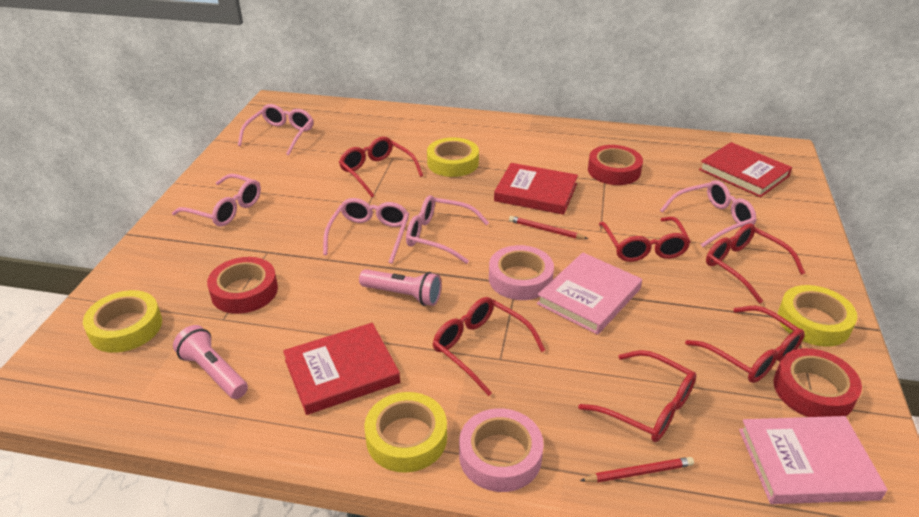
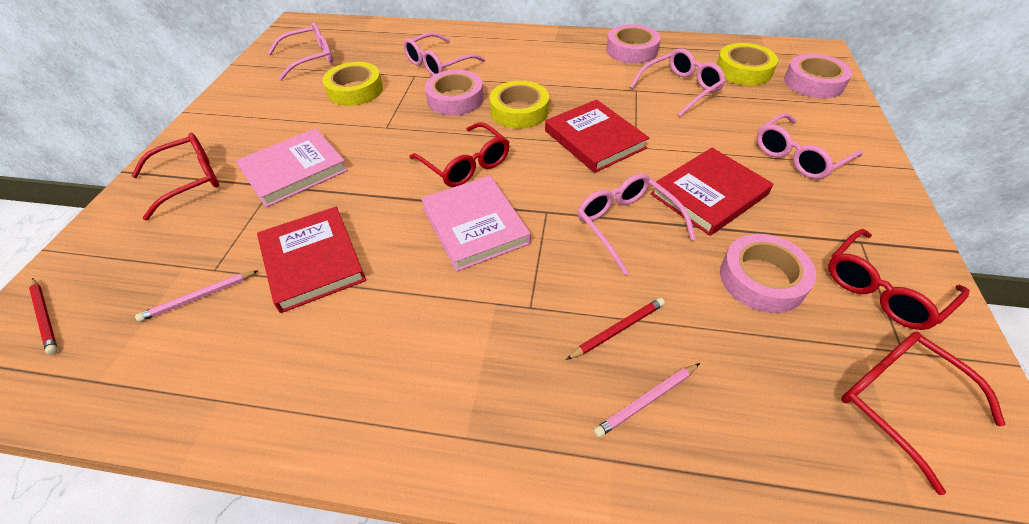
pink flashlight: 2 -> 0
pink pencil: 0 -> 2
pink tape: 2 -> 4
red glasses: 6 -> 4
red tape: 3 -> 0
yellow tape: 4 -> 3

